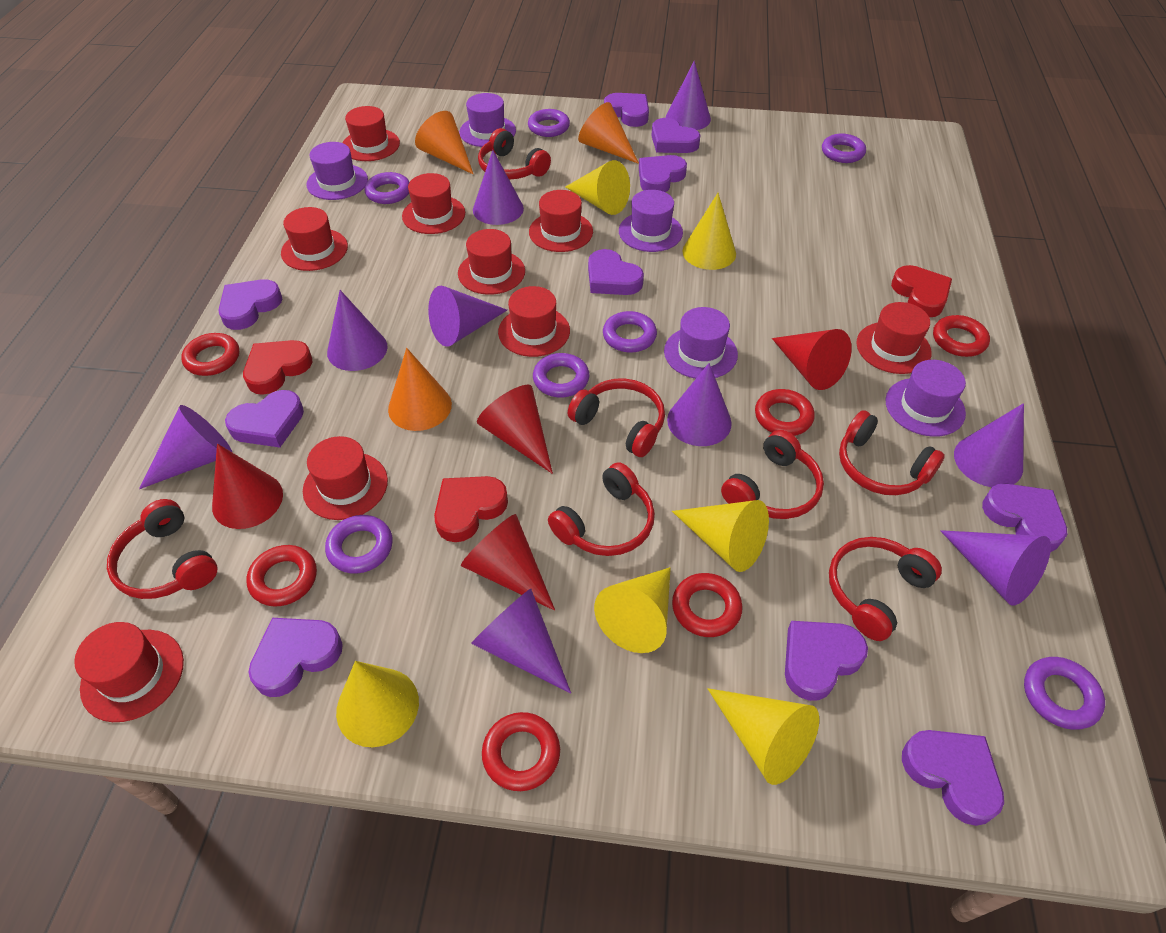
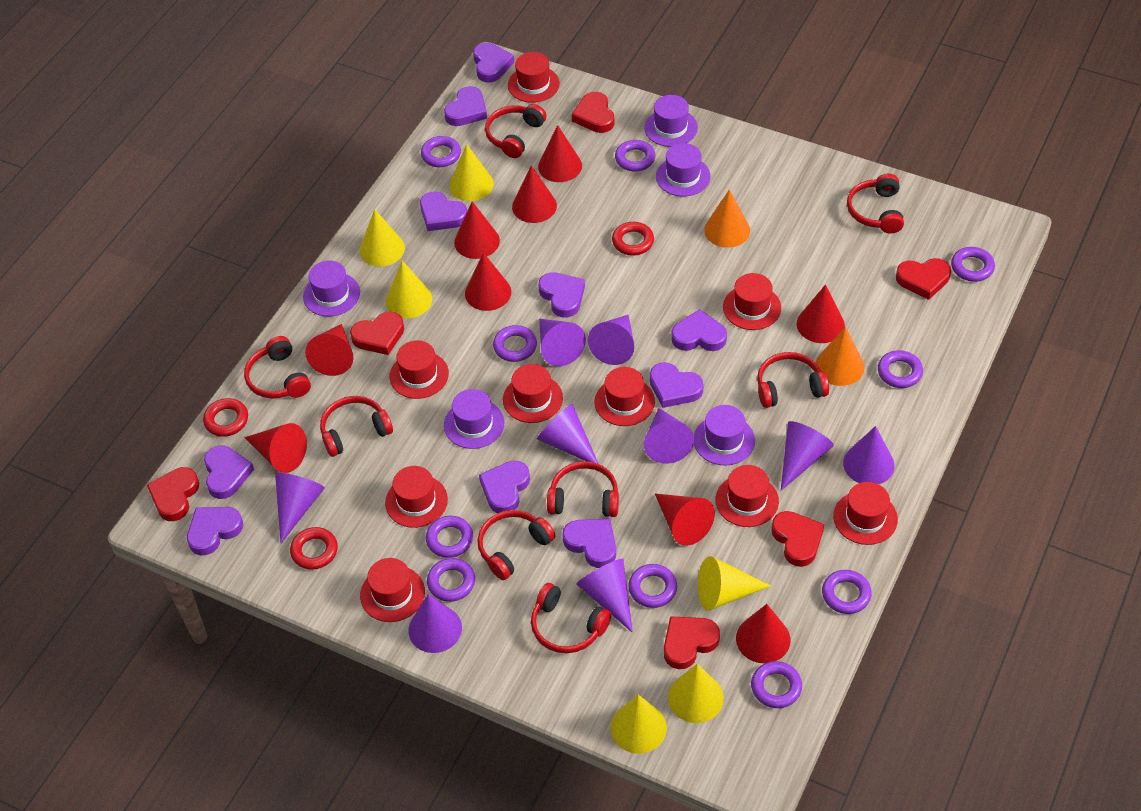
orange cone: 3 -> 2
purple ring: 7 -> 10
red cone: 4 -> 9
red headphones: 7 -> 8
red heart: 3 -> 6
red ring: 6 -> 3

